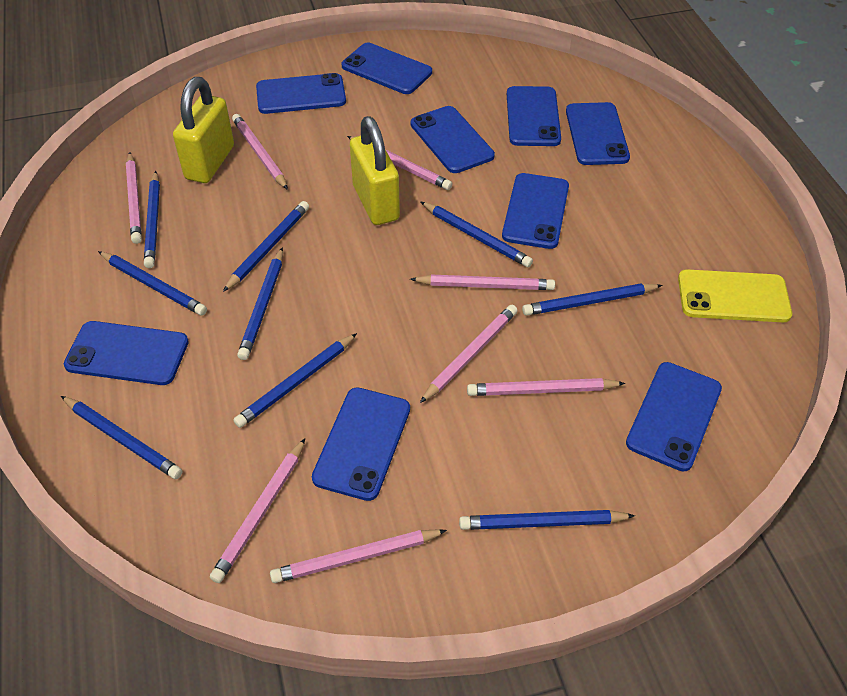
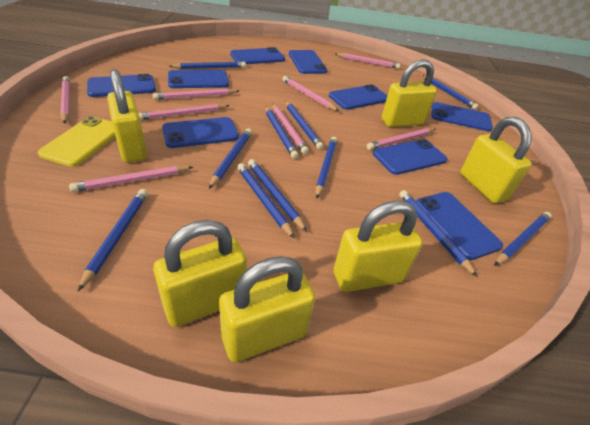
blue pencil: 9 -> 11
yellow padlock: 2 -> 6

